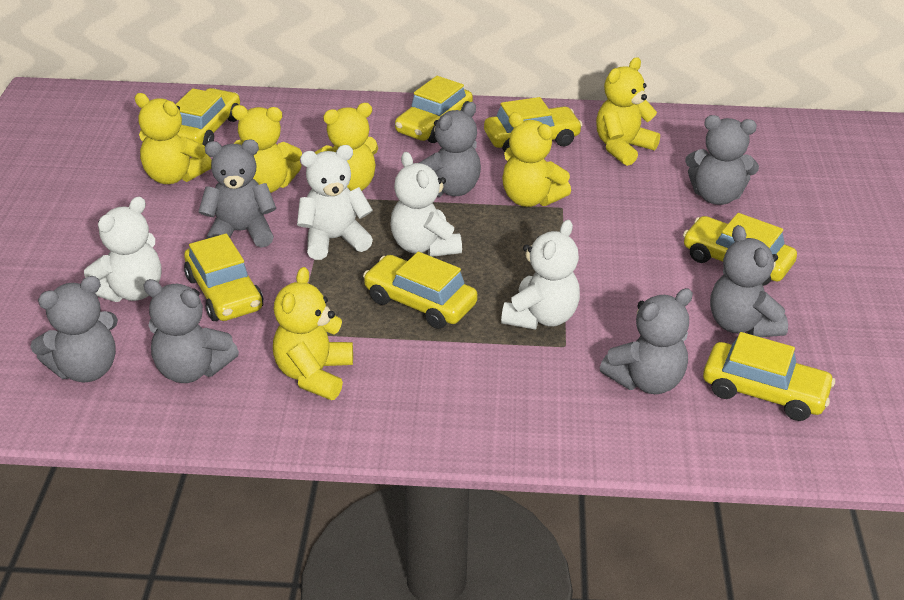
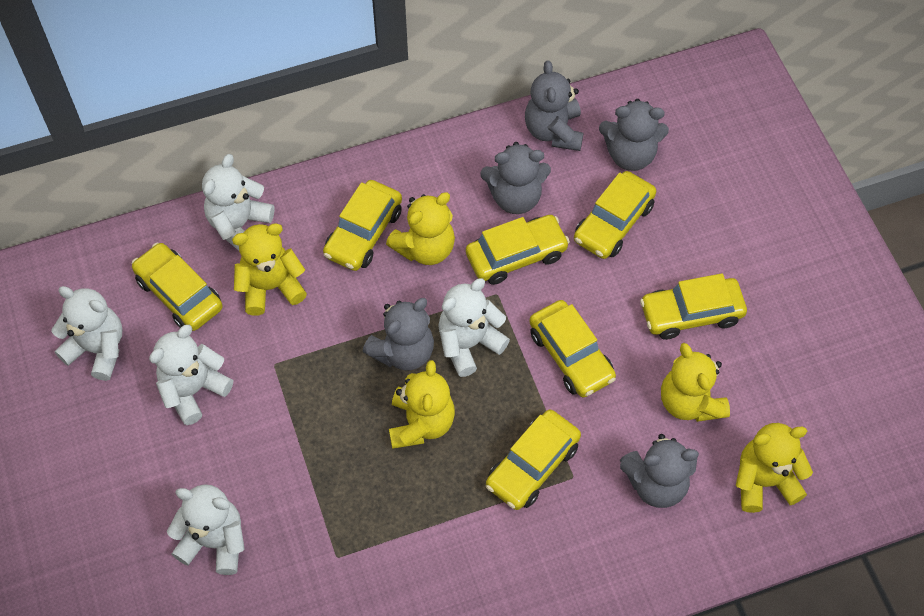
grey teddy bear: 7 -> 5
white teddy bear: 4 -> 5
yellow teddy bear: 6 -> 5

